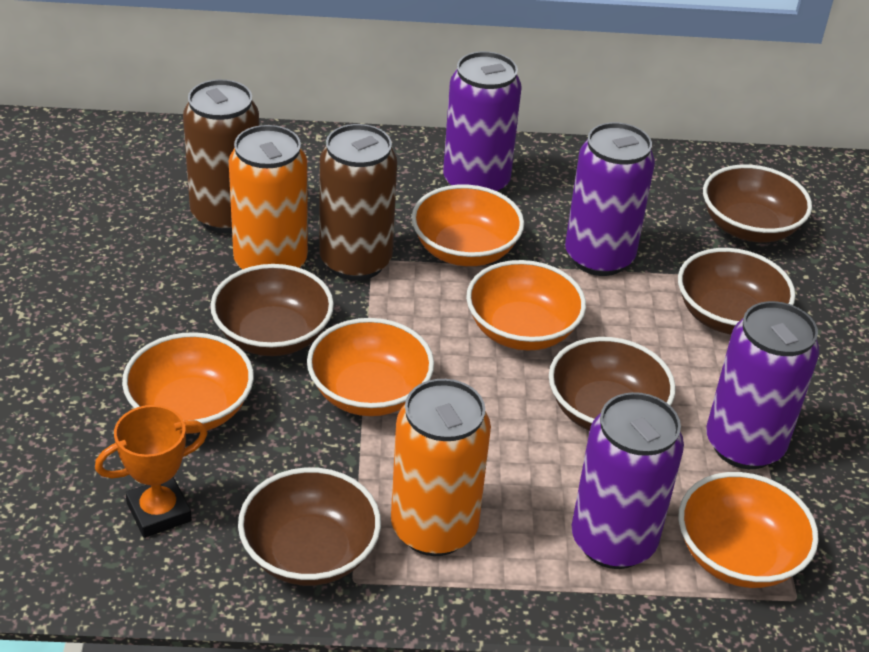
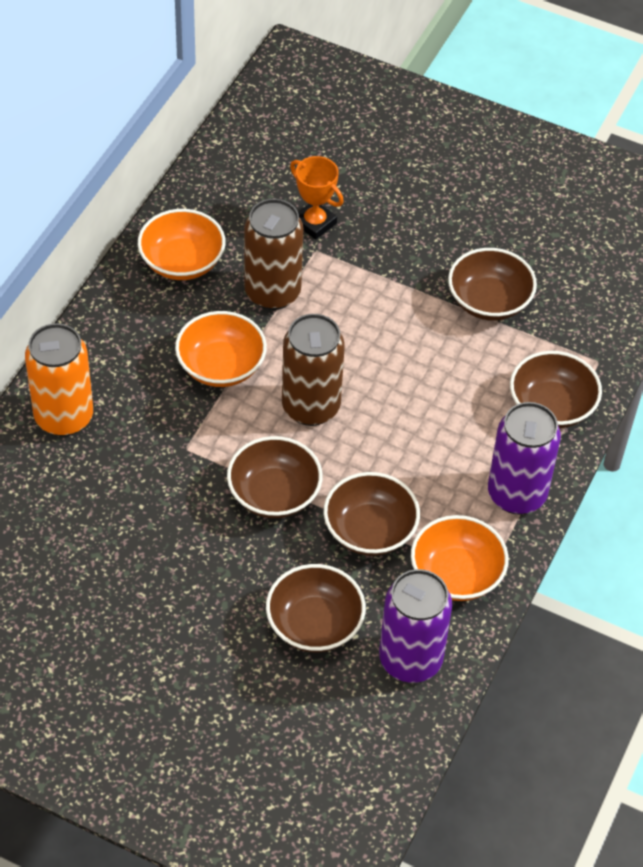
orange bowl: 5 -> 3
orange can: 2 -> 1
purple can: 4 -> 2

